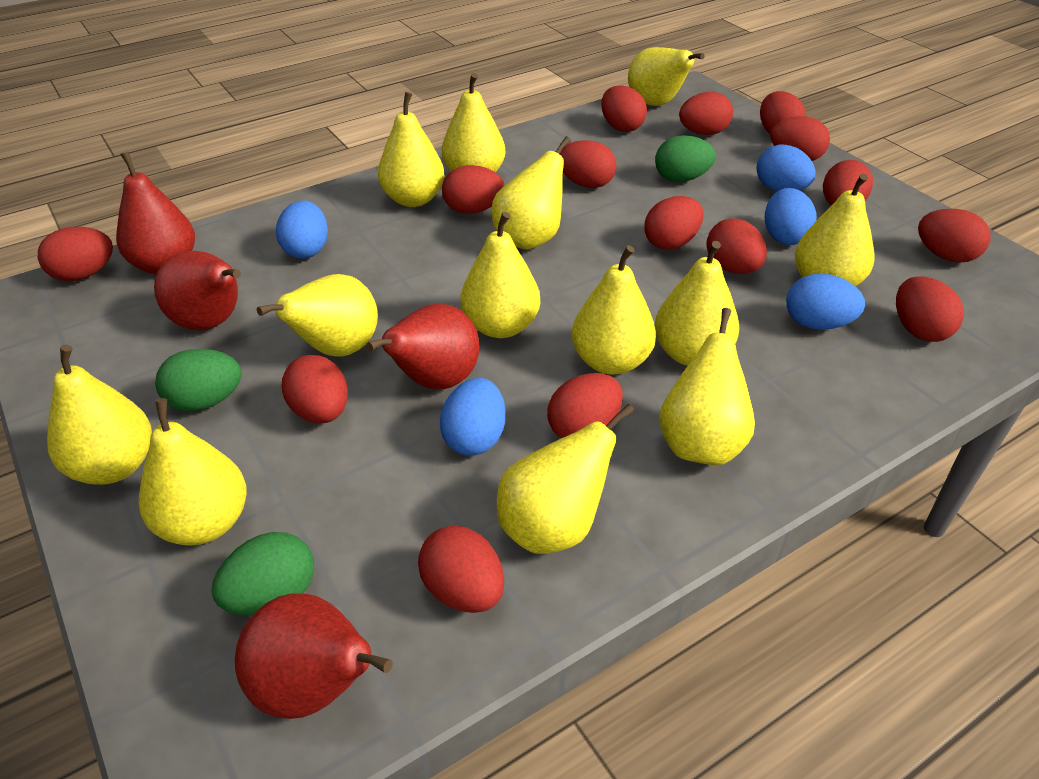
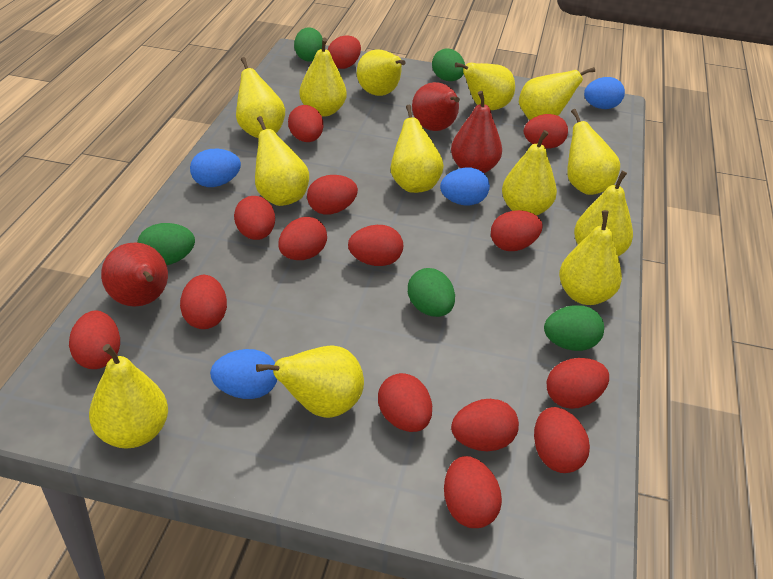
blue egg: 5 -> 4
green egg: 3 -> 5
red pear: 4 -> 3

